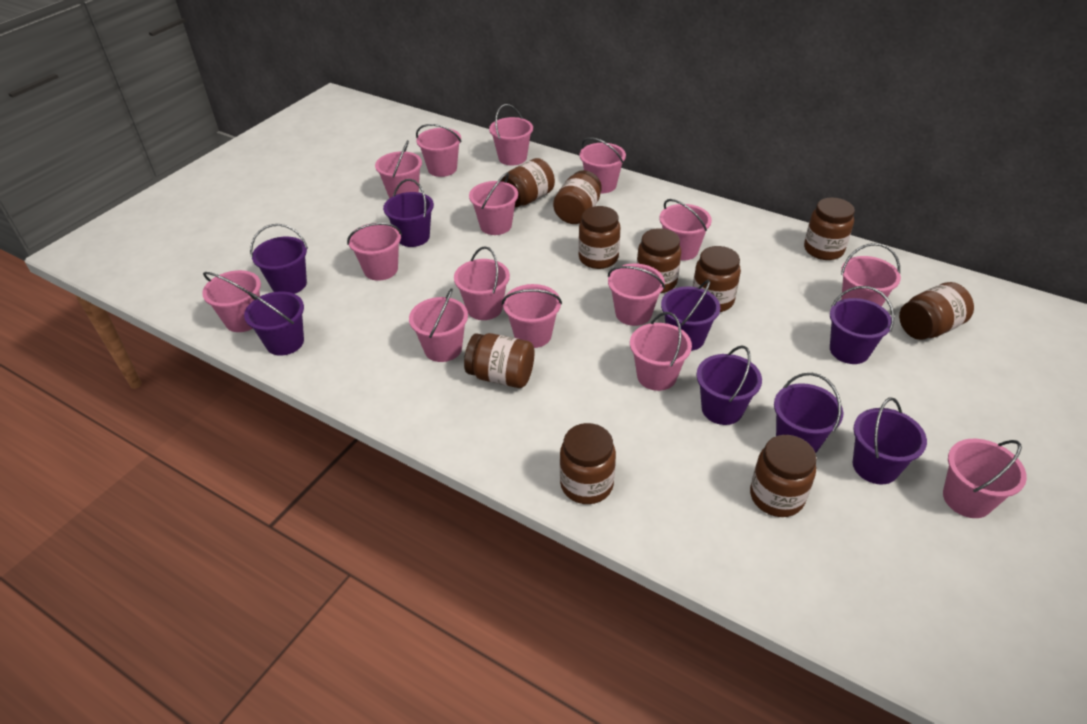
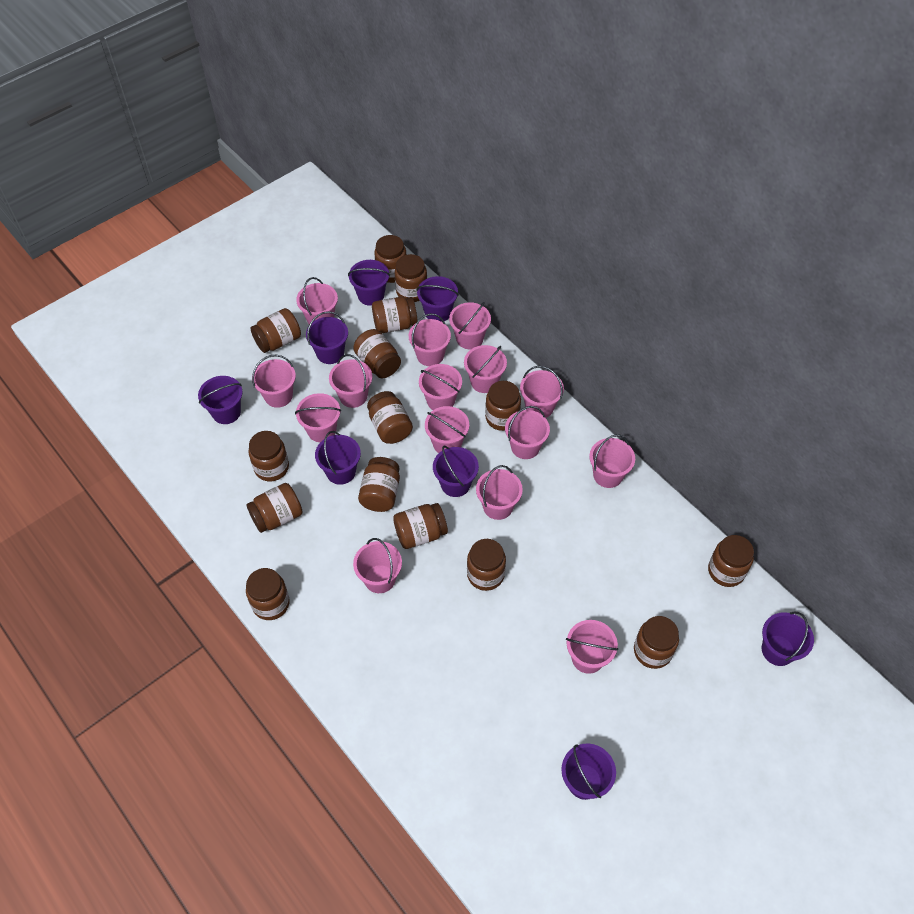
brown jar: 10 -> 15

